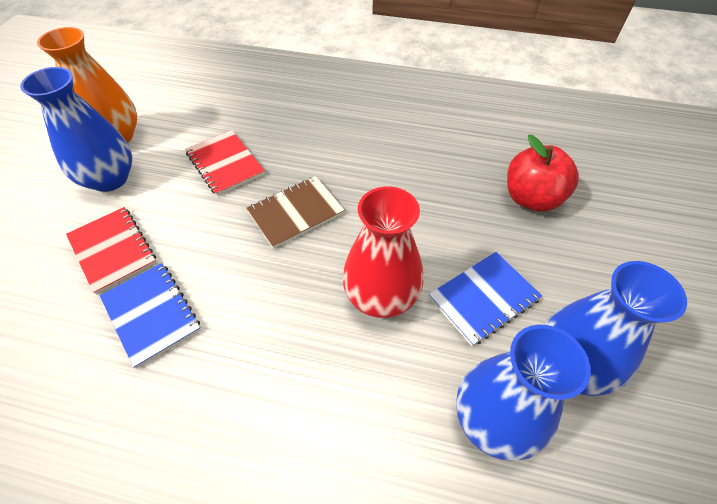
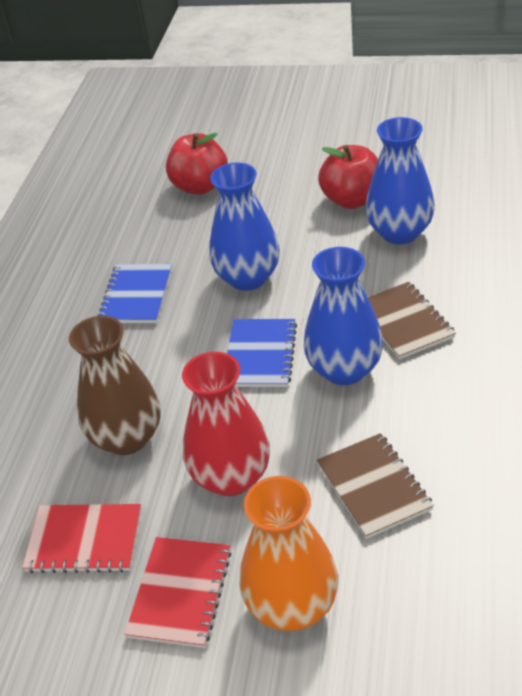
brown notebook: 1 -> 2
brown vase: 0 -> 1
red apple: 1 -> 2

